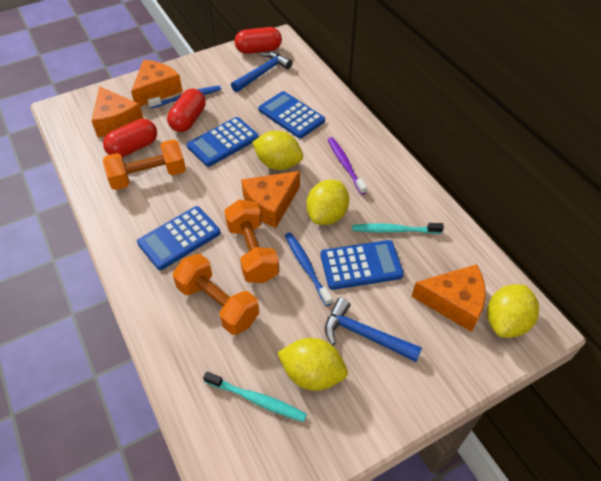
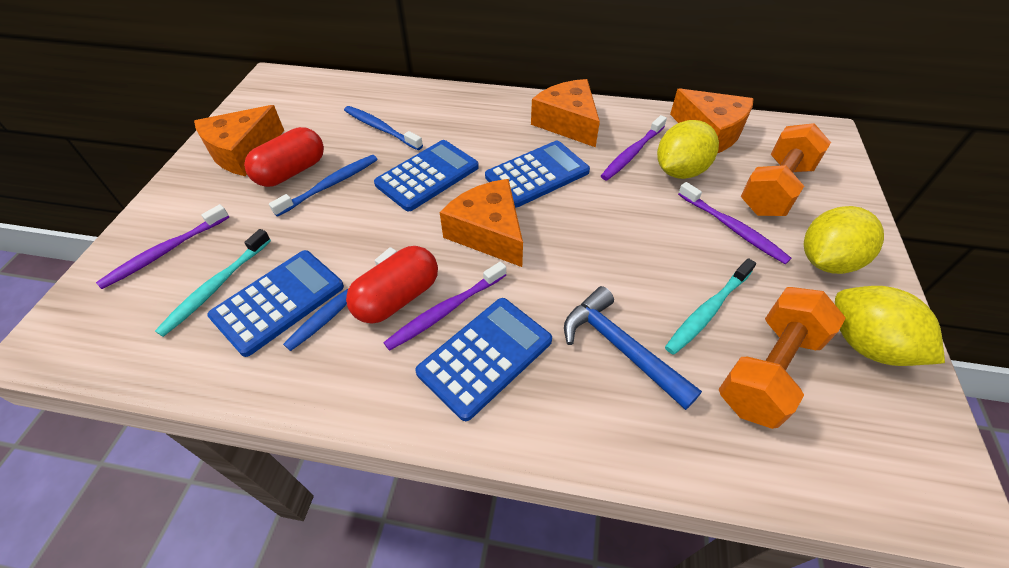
blue hammer: 2 -> 1
blue toothbrush: 2 -> 3
orange dumbbell: 3 -> 2
purple toothbrush: 1 -> 4
red capsule: 3 -> 2
yellow lemon: 4 -> 3

